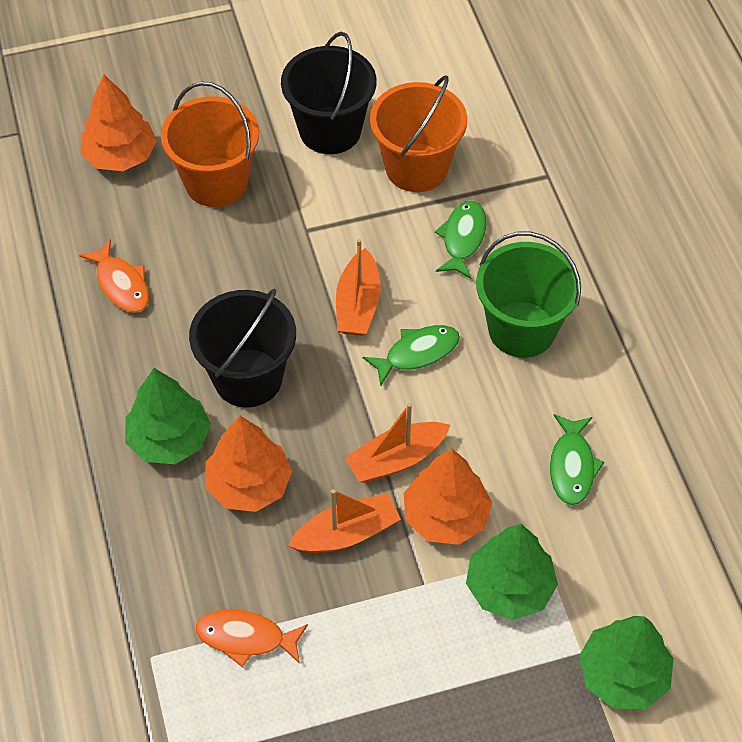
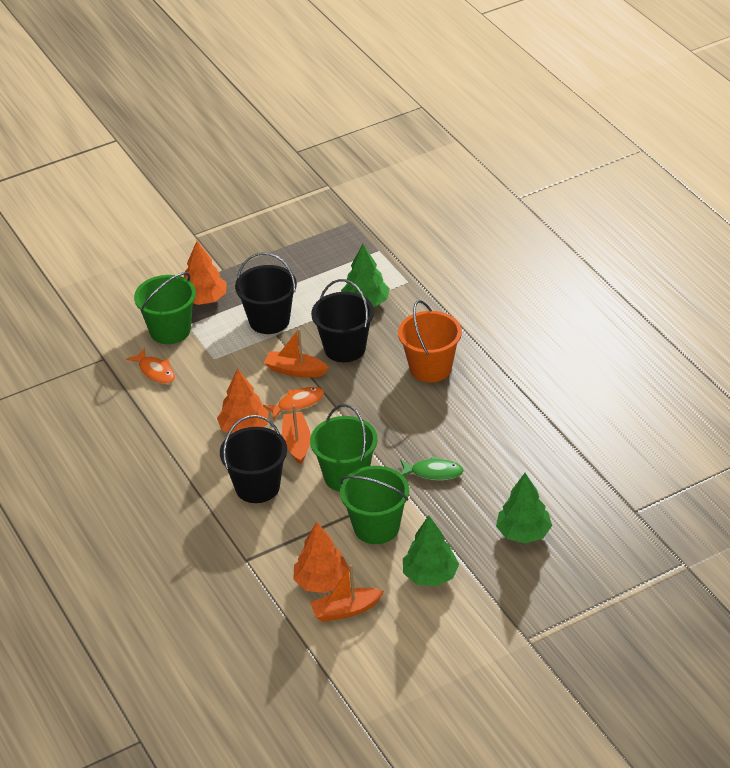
black bucket: 2 -> 3
green bucket: 1 -> 3
green fish: 3 -> 1
orange bucket: 2 -> 1

